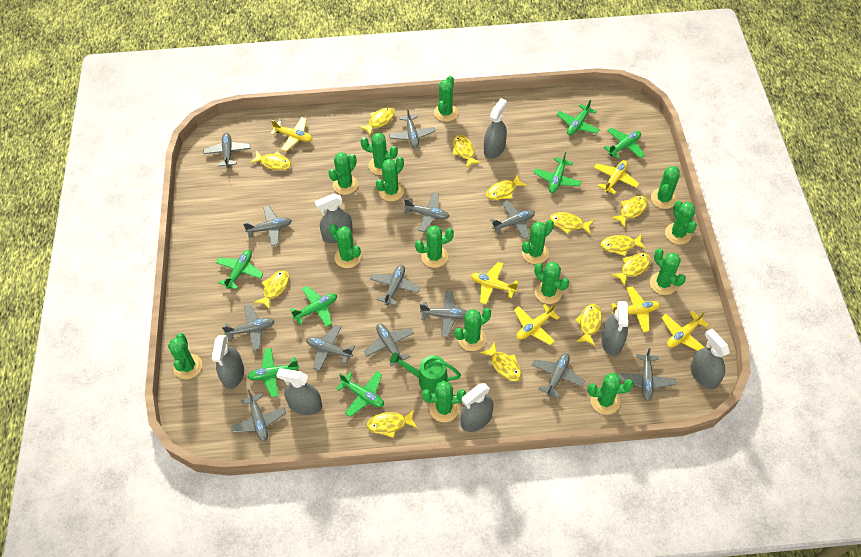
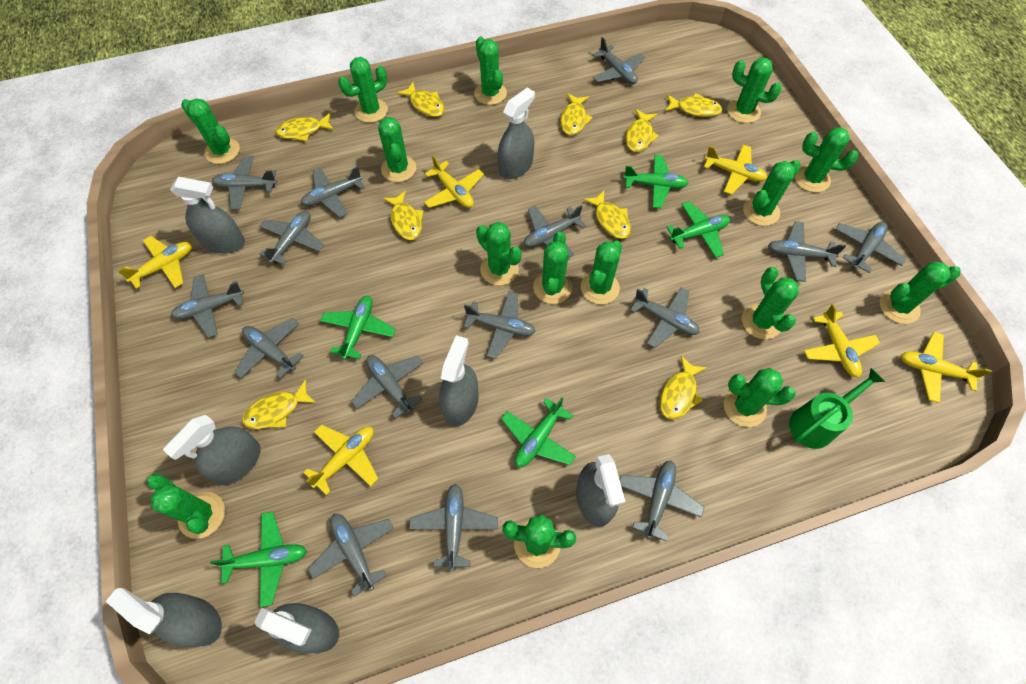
green plane: 7 -> 5
grey plane: 13 -> 15
yellow fish: 12 -> 9

